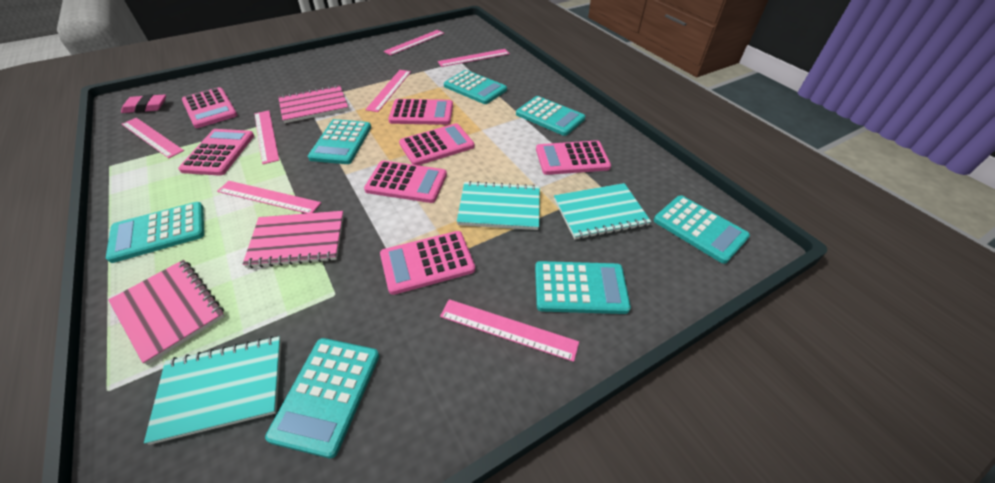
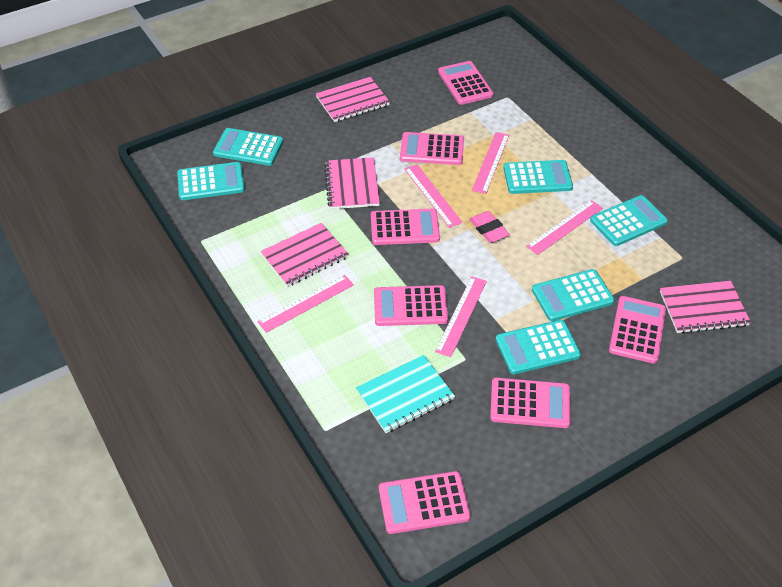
pink notebook: 3 -> 4
pink ruler: 7 -> 5
turquoise calculator: 7 -> 6
turquoise notebook: 3 -> 1

